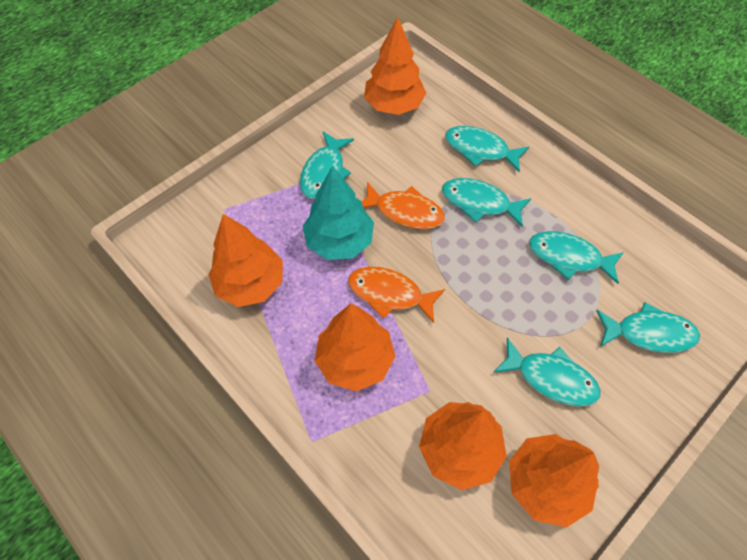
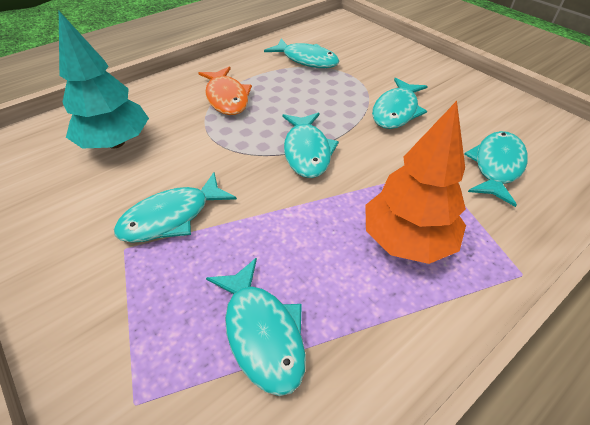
orange fish: 2 -> 1
orange tree: 5 -> 1

